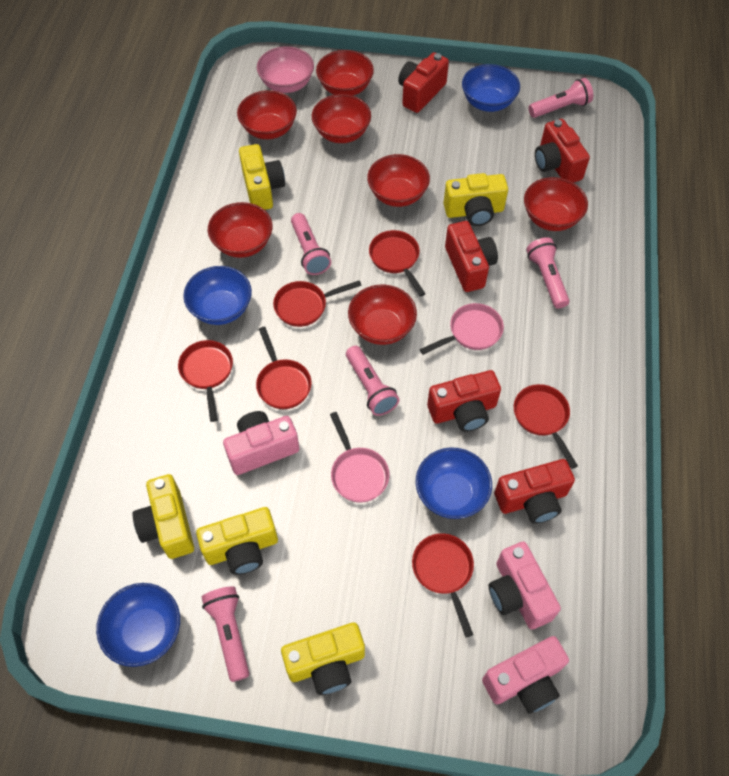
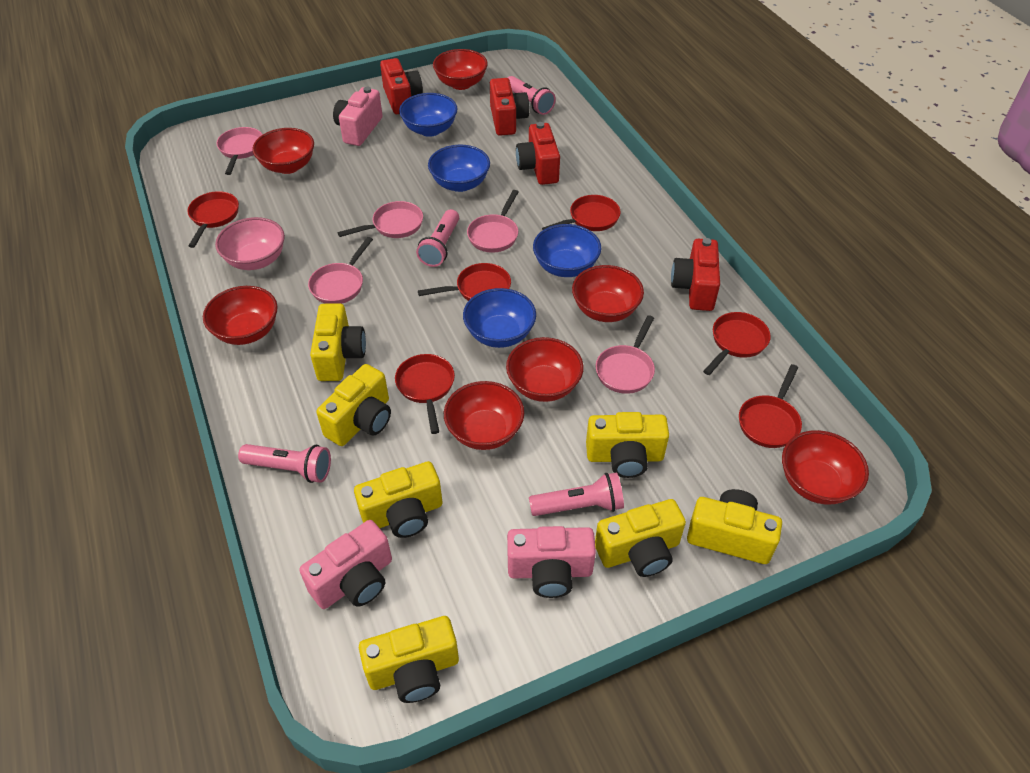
pink flashlight: 5 -> 4
pink pan: 2 -> 5
red camera: 5 -> 4
yellow camera: 5 -> 7

